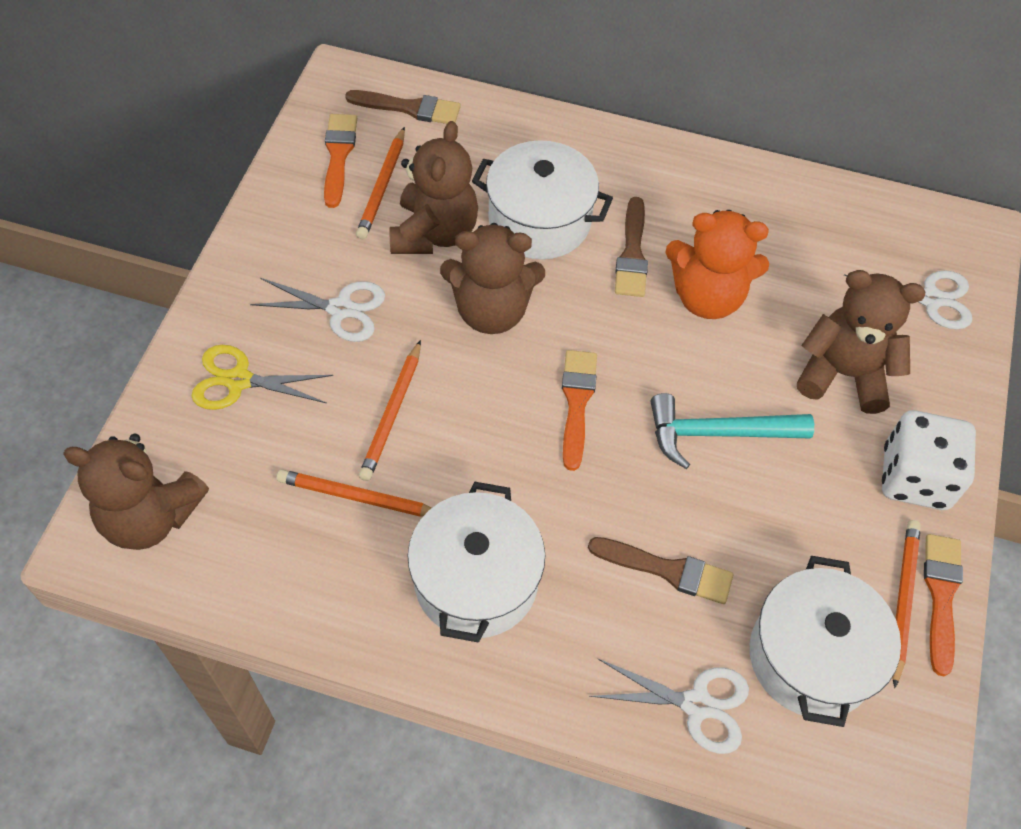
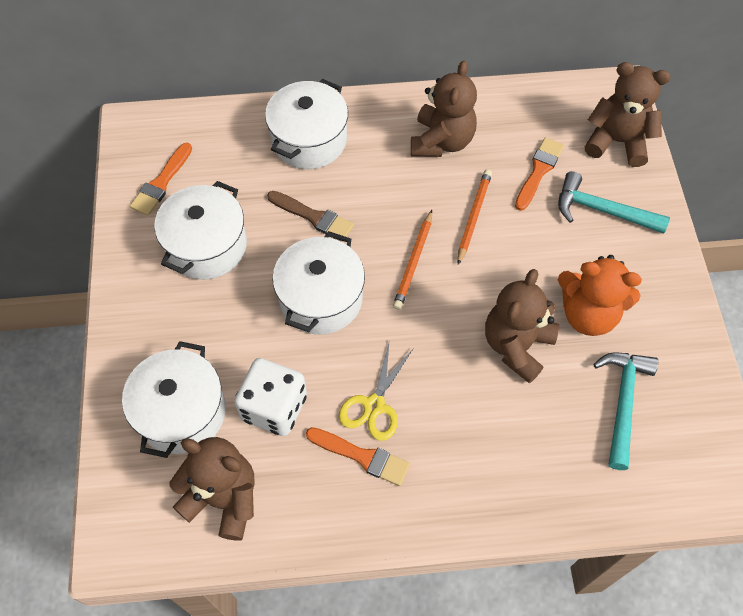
brown brush: 3 -> 1
orange pencil: 4 -> 2
turquoise hammer: 1 -> 2
white pot: 3 -> 4
white scissors: 3 -> 0

